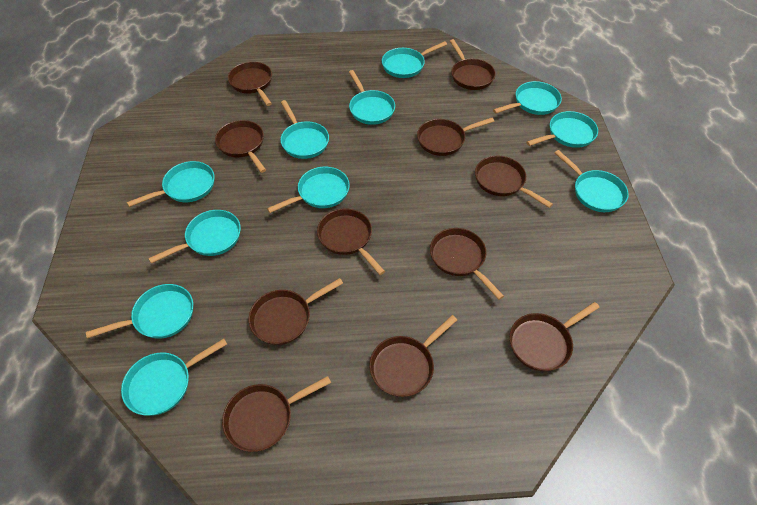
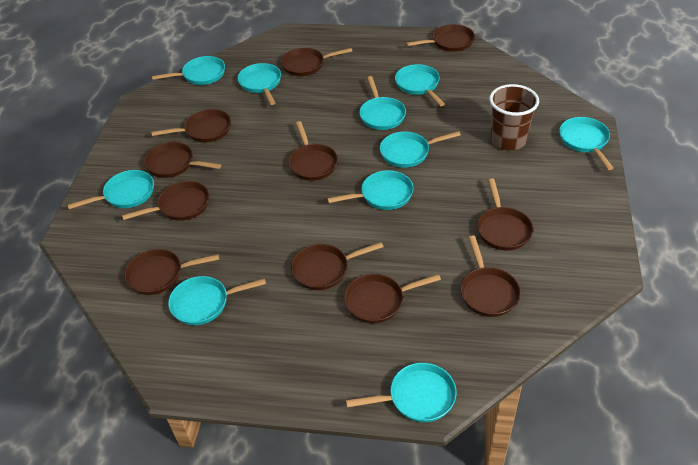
brown cup: 0 -> 1
turquoise pan: 11 -> 10

